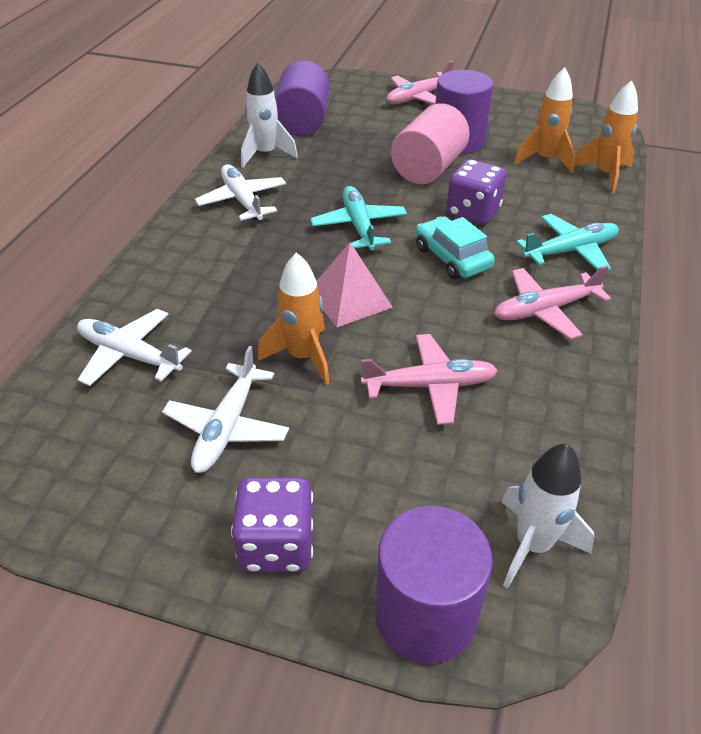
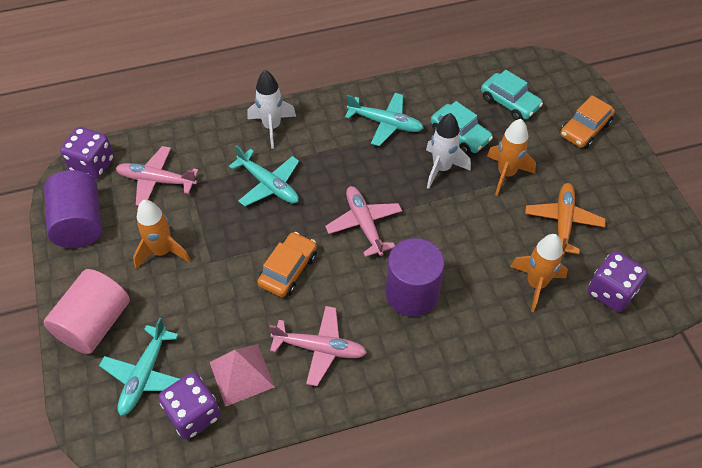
orange car: 0 -> 2
orange plane: 0 -> 1
purple cylinder: 3 -> 2
purple dice: 2 -> 3
turquoise car: 1 -> 2
turquoise plane: 2 -> 3
white plane: 3 -> 0

